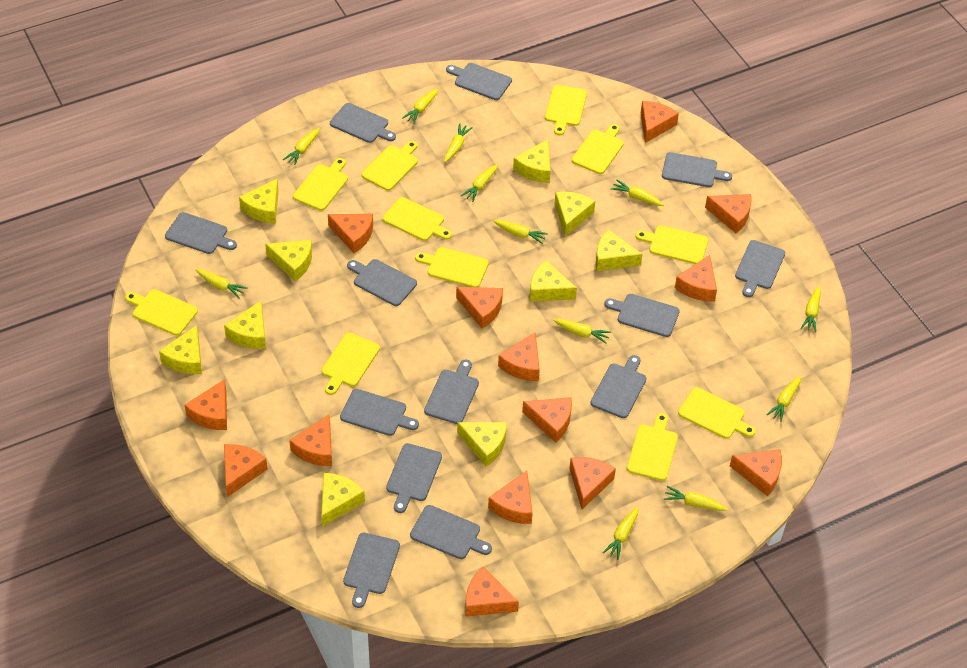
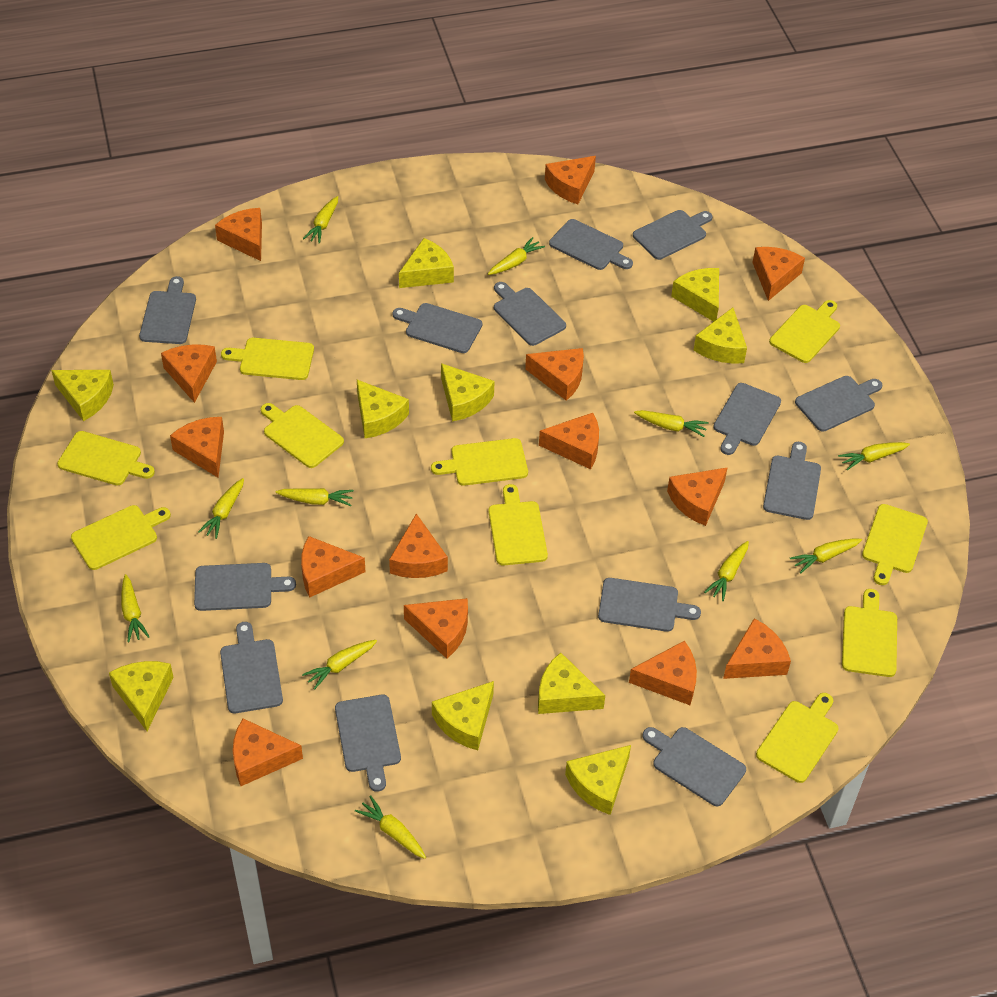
yellow carrot: 12 -> 11
yellow cutting board: 11 -> 10

